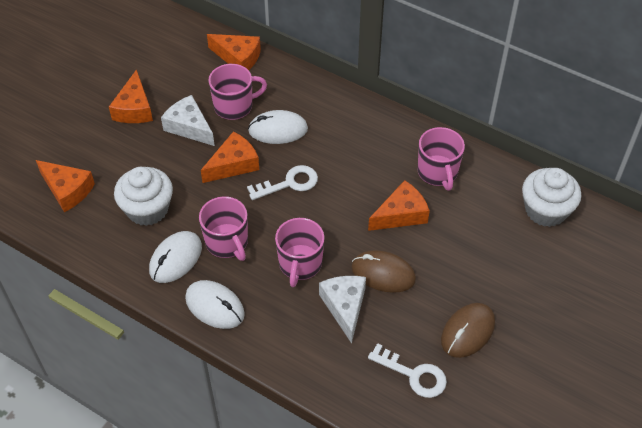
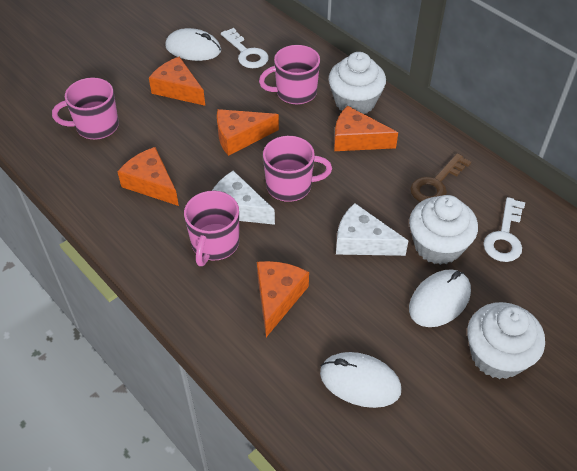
brown key: 0 -> 1
brown mouse: 2 -> 0
white cupcake: 2 -> 3

